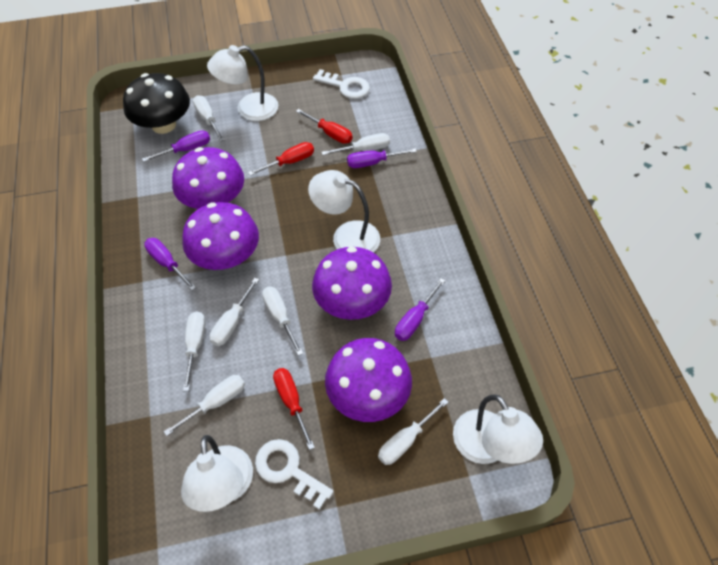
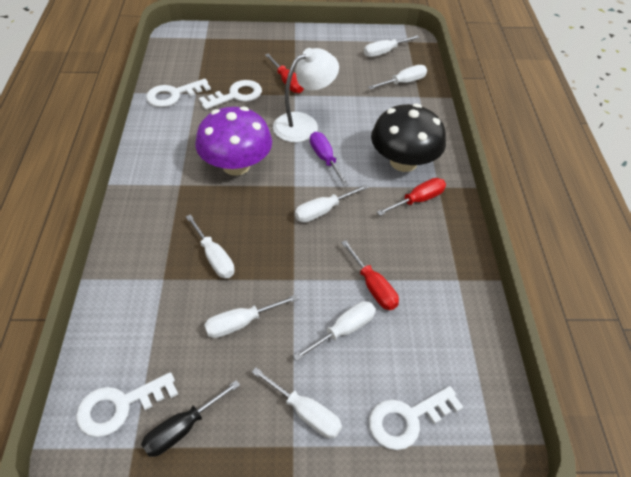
black screwdriver: 0 -> 1
purple mushroom: 4 -> 1
purple screwdriver: 4 -> 1
white key: 2 -> 4
white lamp: 4 -> 1

